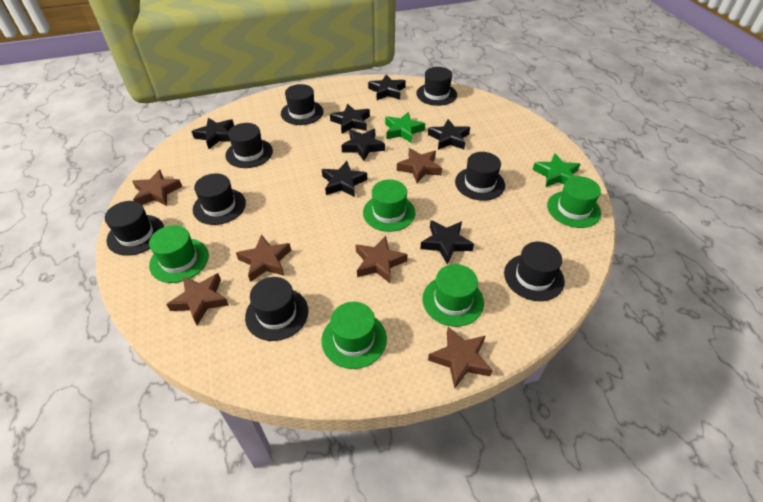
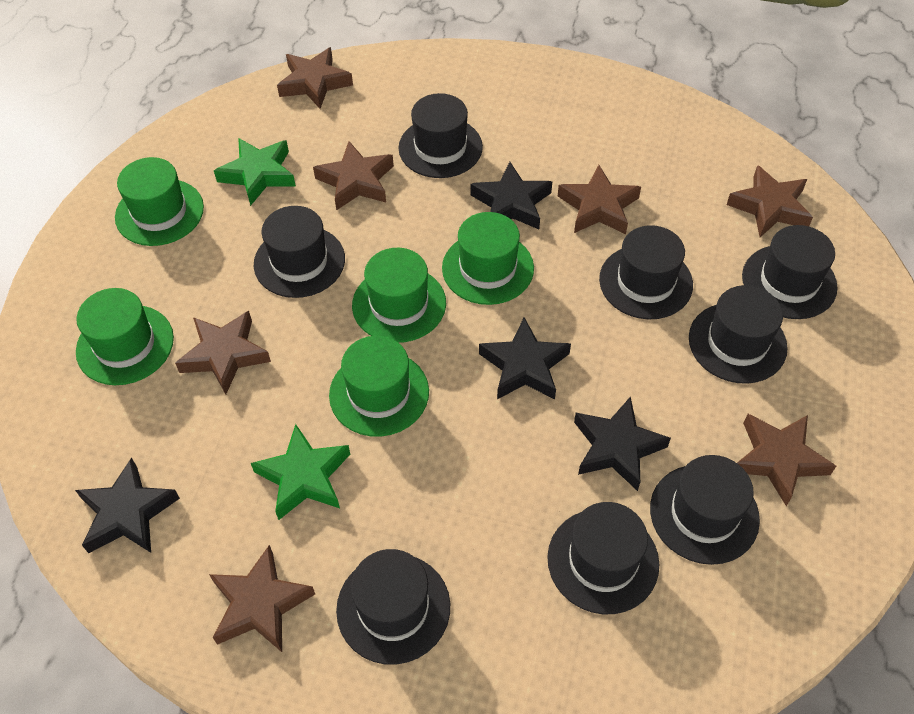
black star: 7 -> 4
brown star: 6 -> 7

